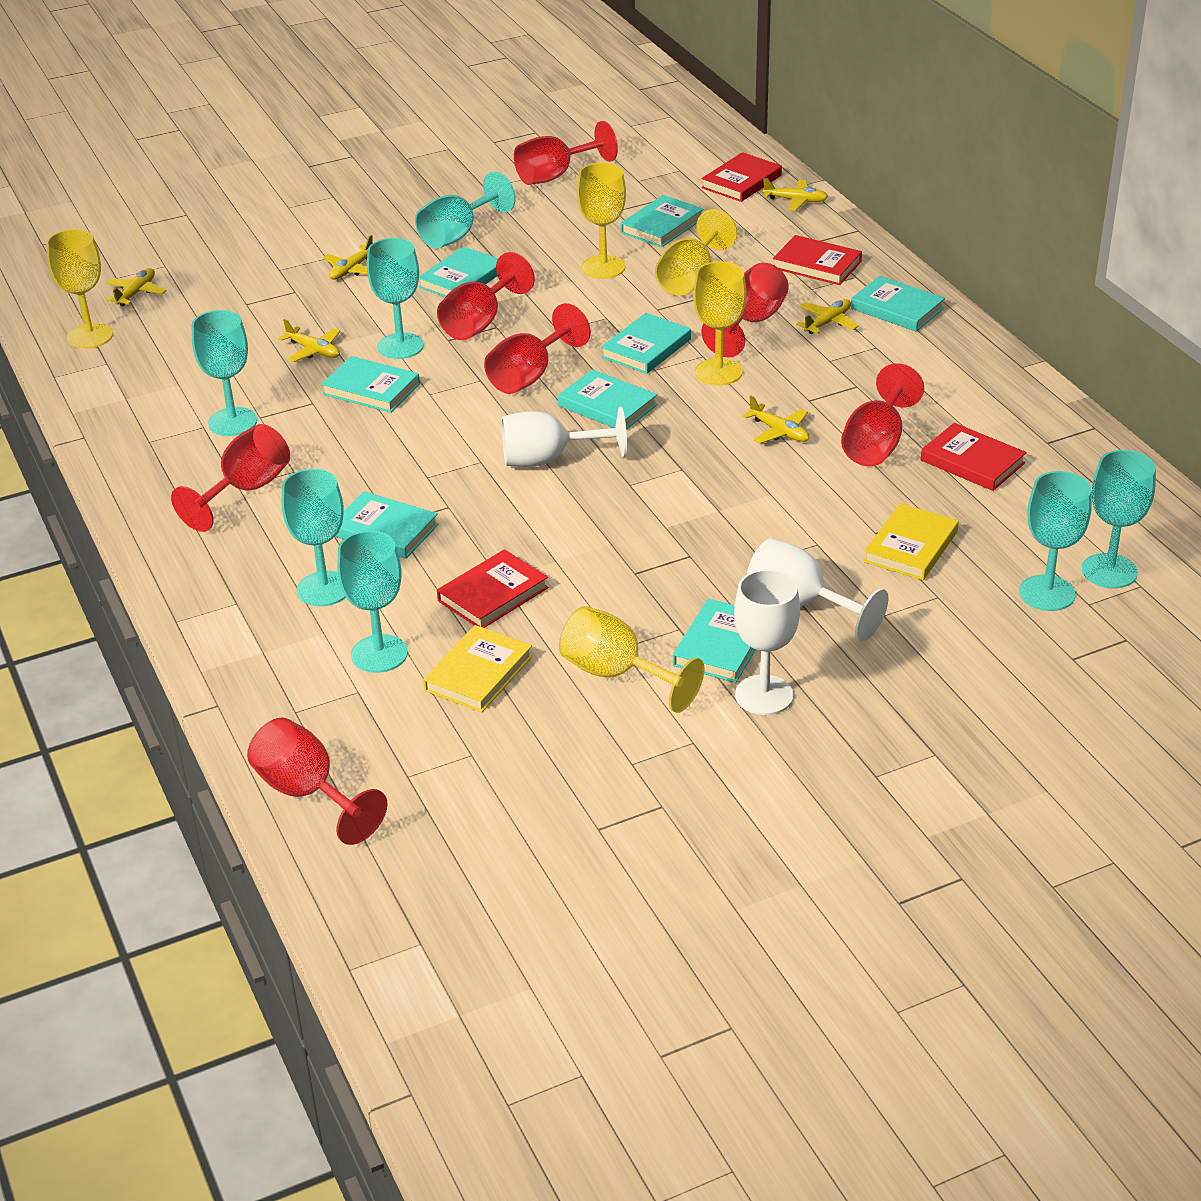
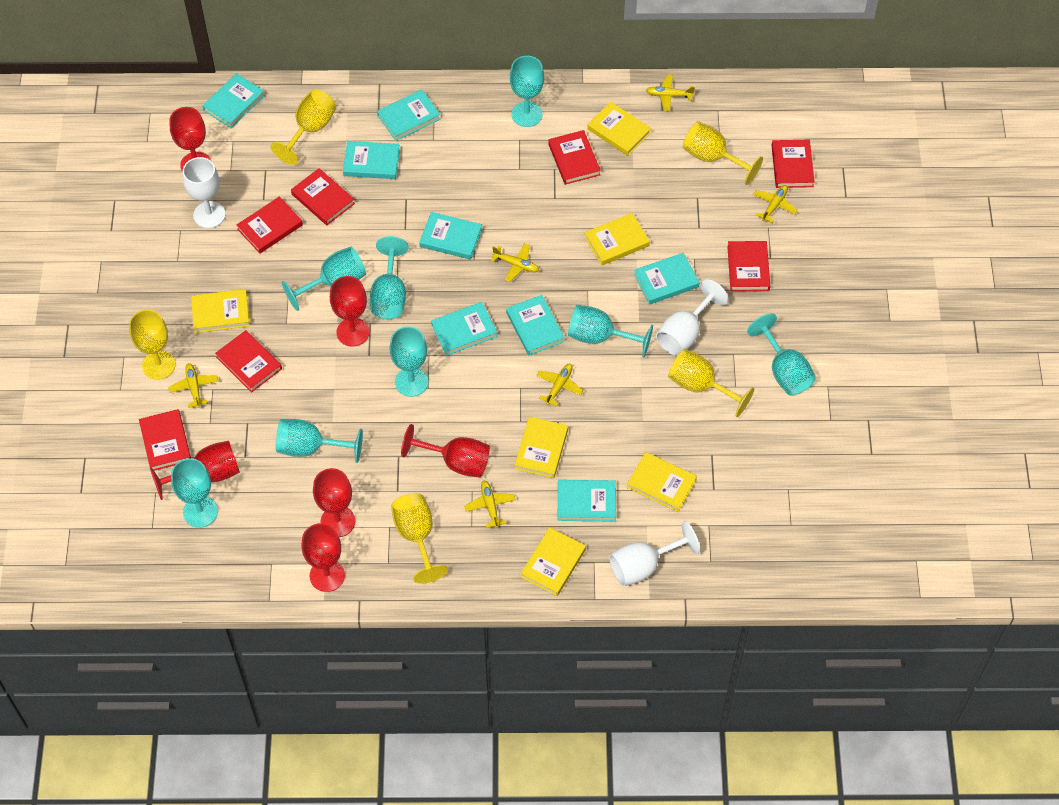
red book: 4 -> 7
red goblet: 7 -> 6
turquoise goblet: 7 -> 8
yellow book: 2 -> 6

